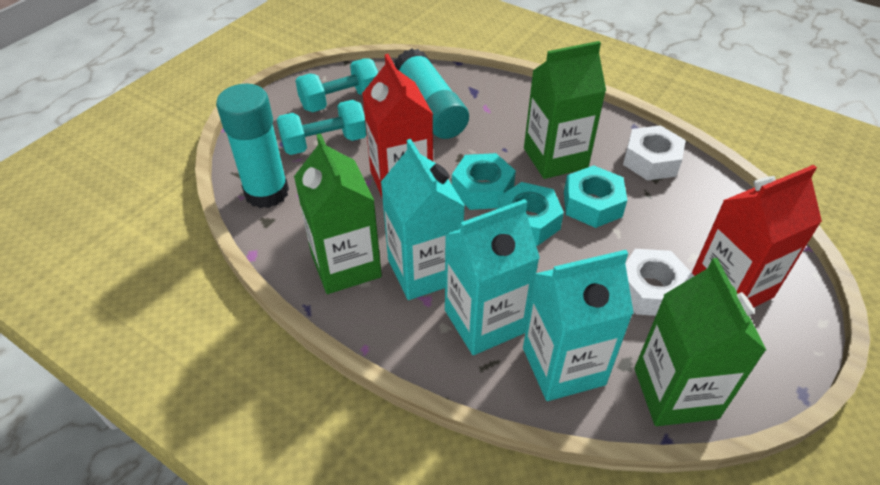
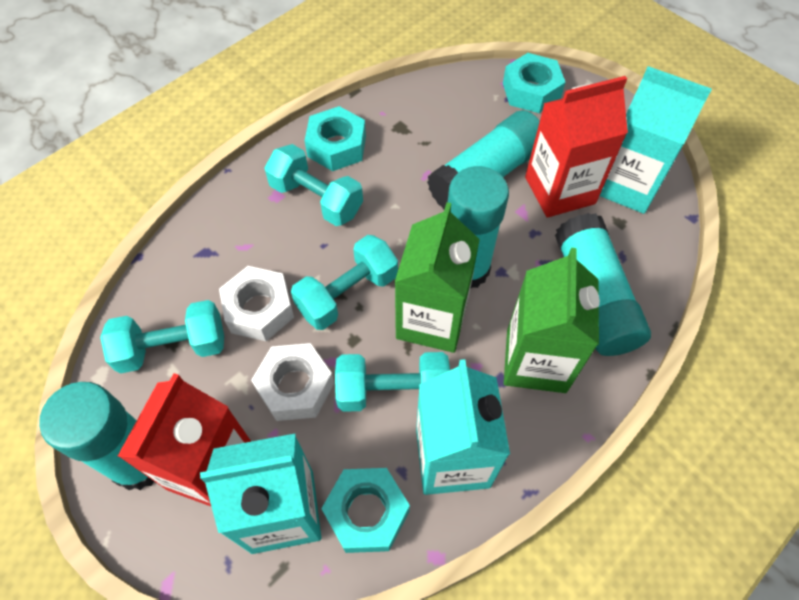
green carton: 3 -> 2
turquoise dumbbell: 2 -> 4
turquoise glue stick: 2 -> 4

